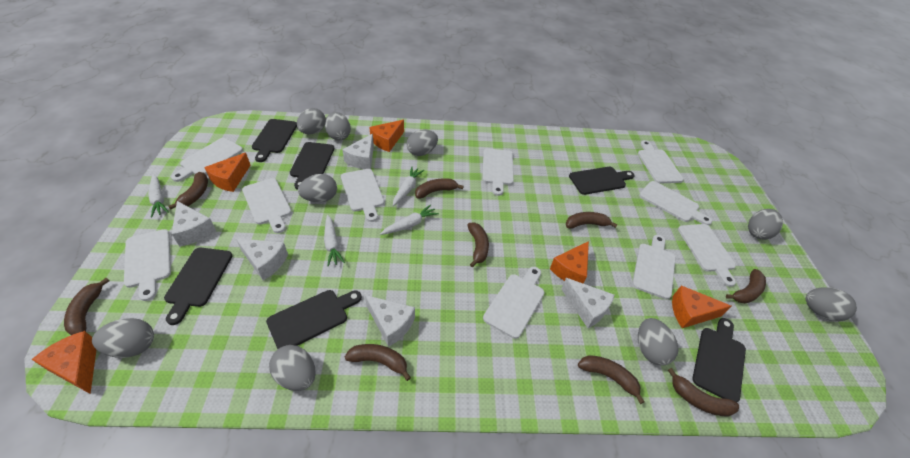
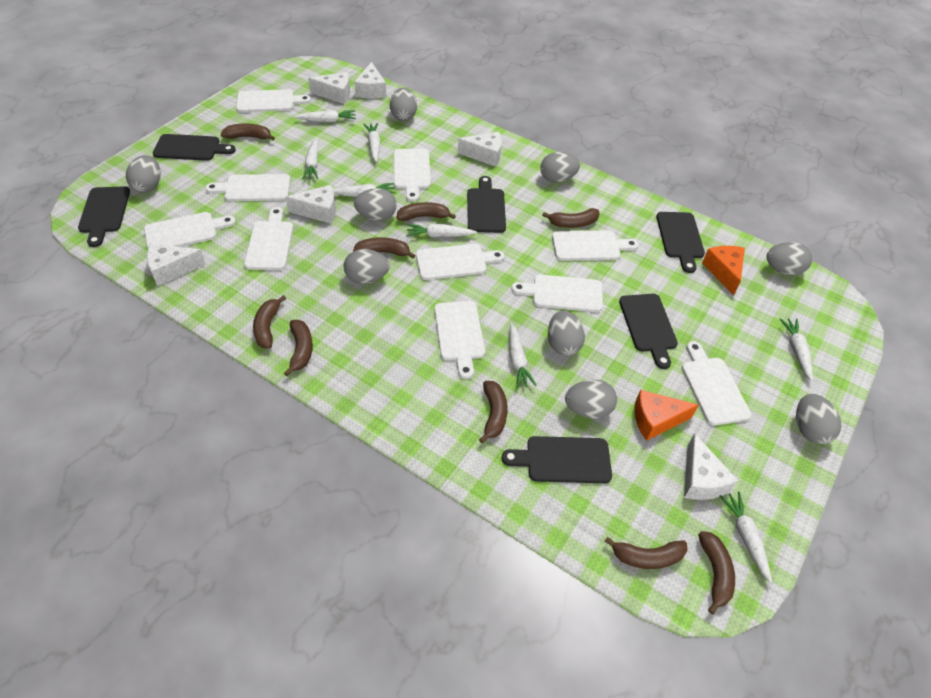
orange cheese: 5 -> 2
white carrot: 4 -> 8
white cheese: 5 -> 6

